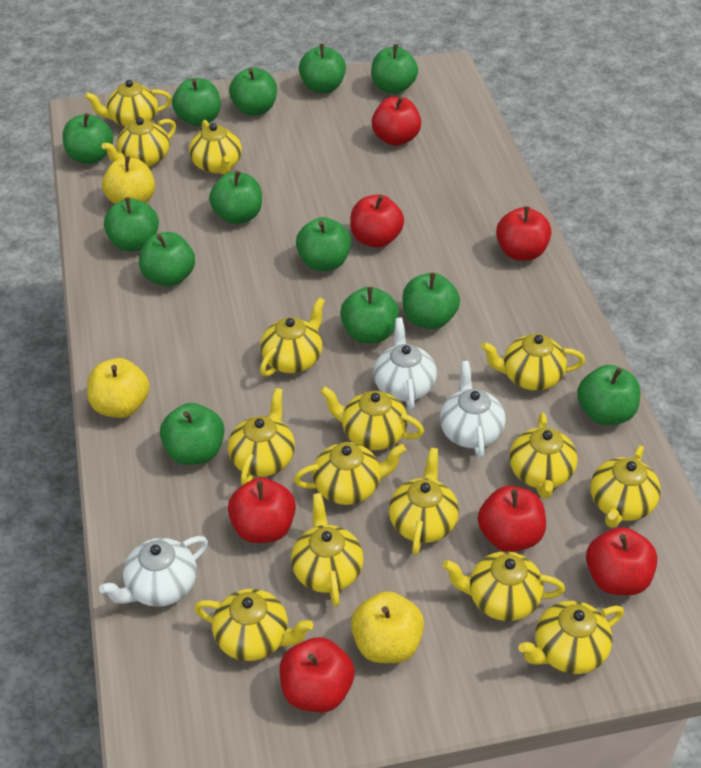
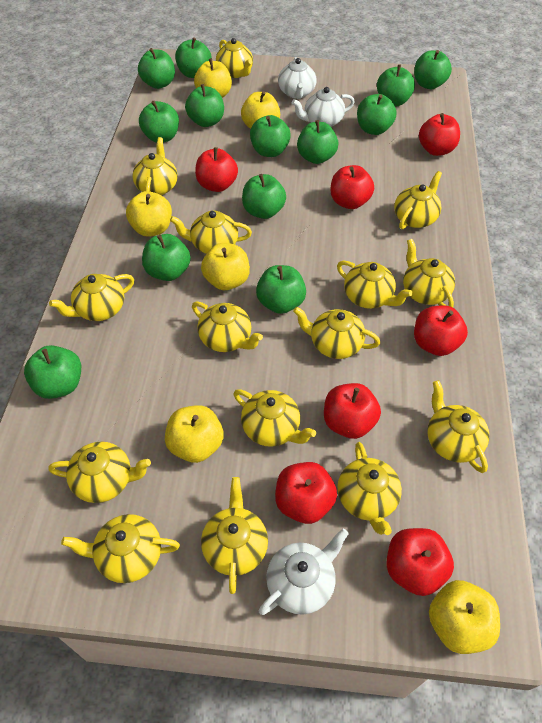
yellow apple: 3 -> 6

